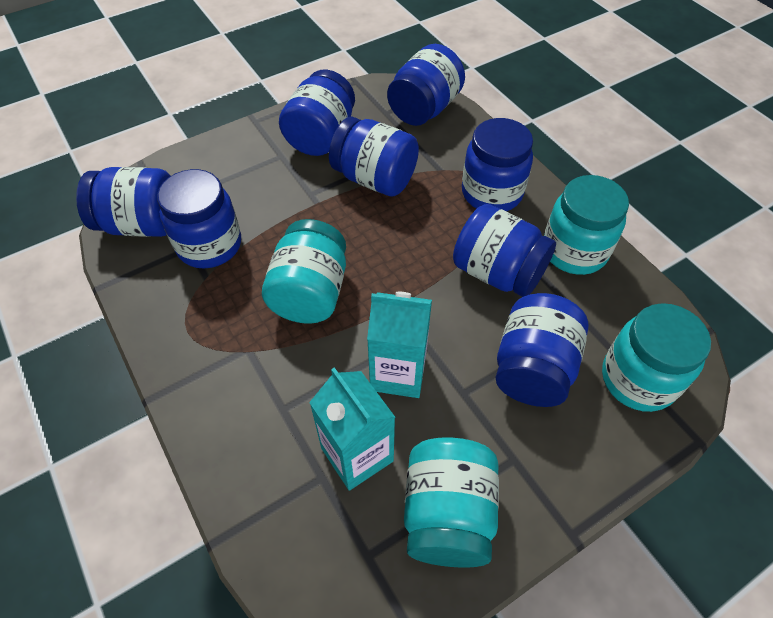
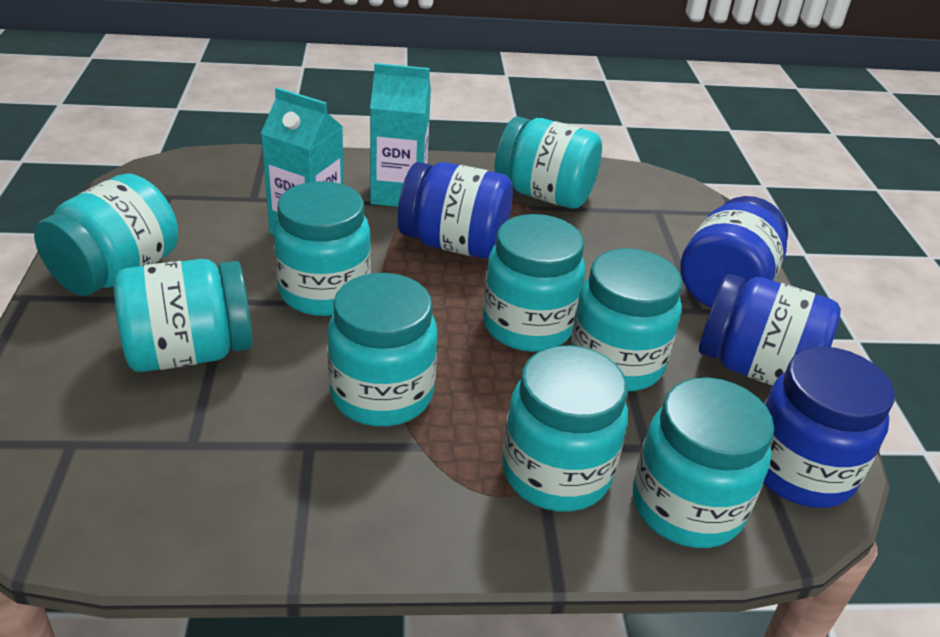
blue jar: 8 -> 4
turquoise jar: 4 -> 9

